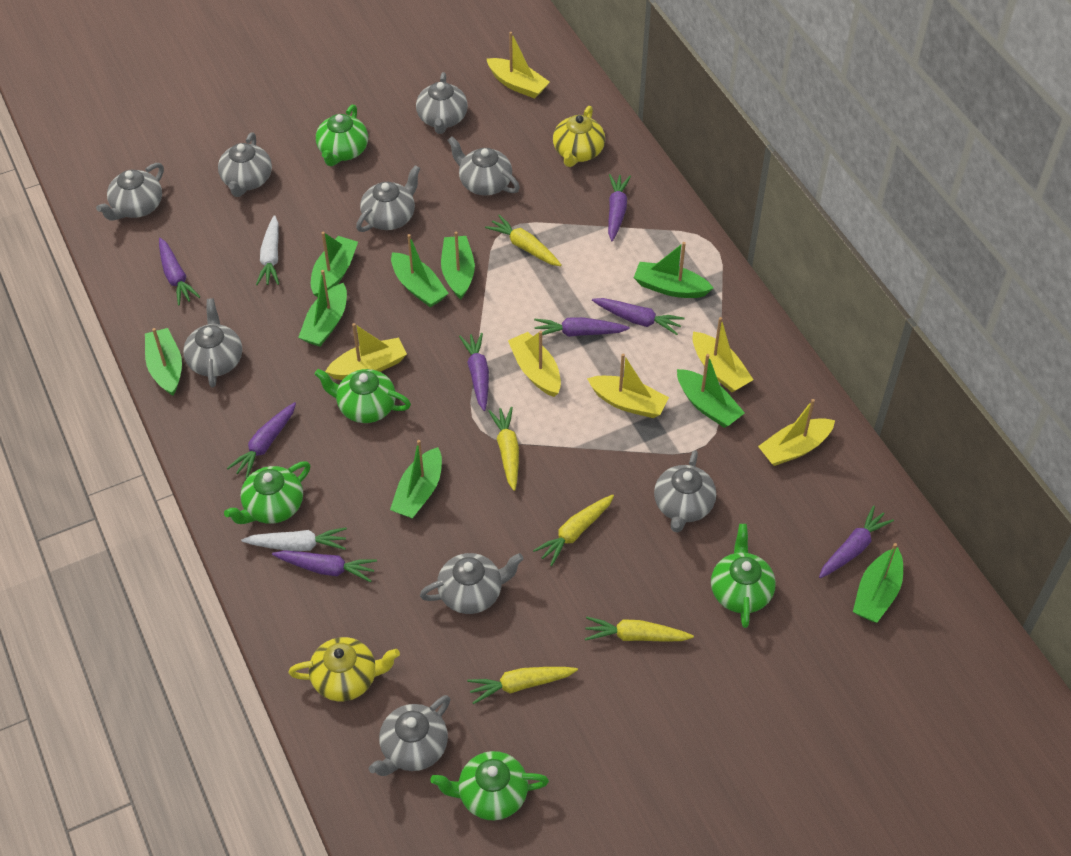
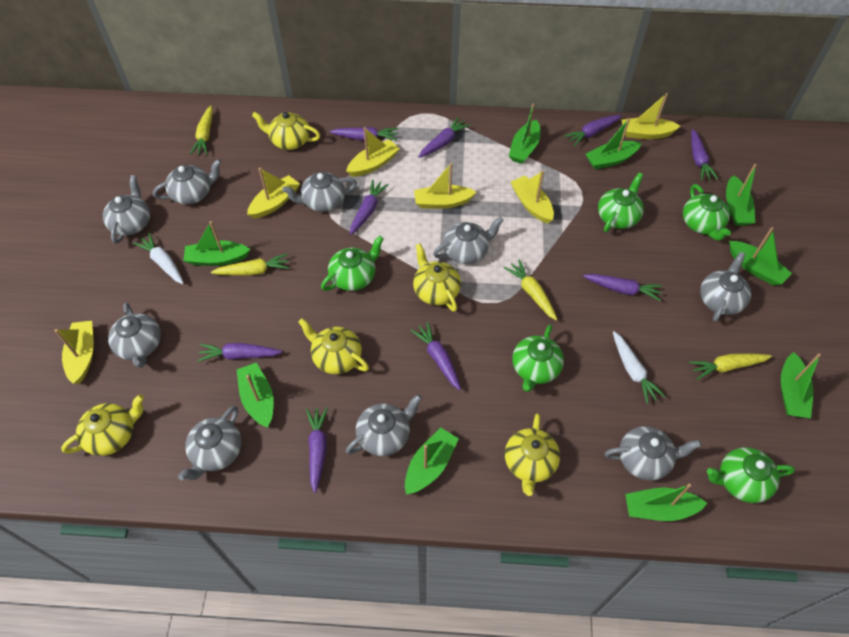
purple carrot: 8 -> 9
yellow carrot: 5 -> 4
yellow teapot: 2 -> 5

